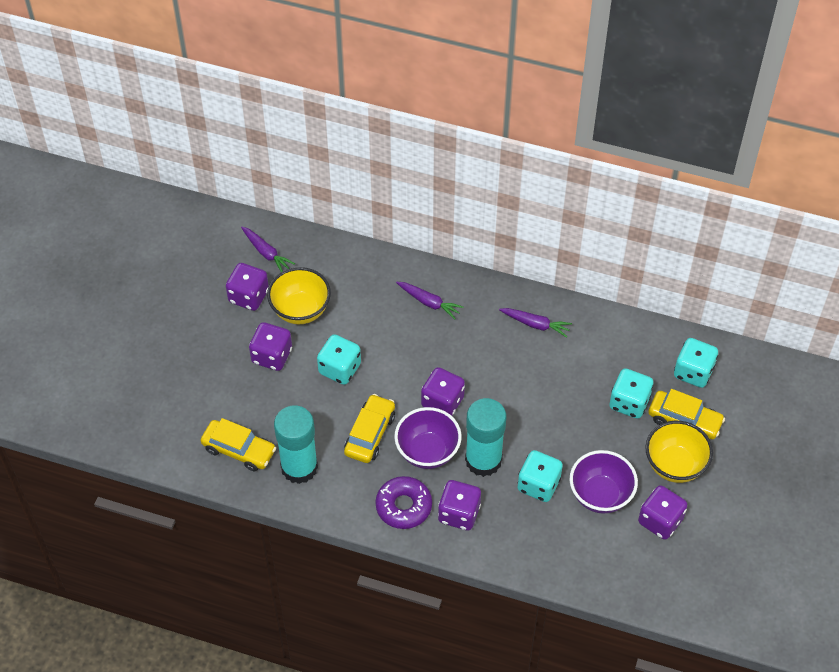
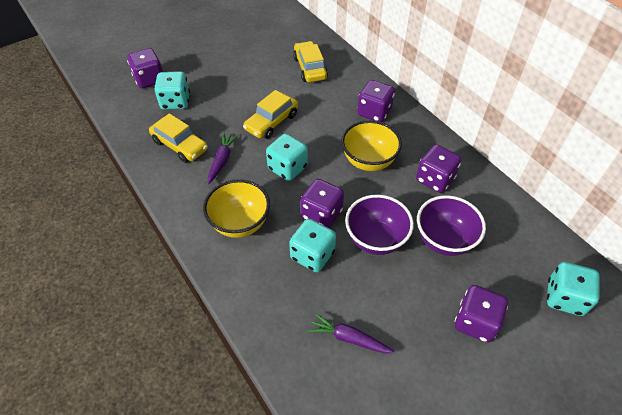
purple carrot: 3 -> 2
purple donut: 1 -> 0
turquoise glue stick: 2 -> 0

